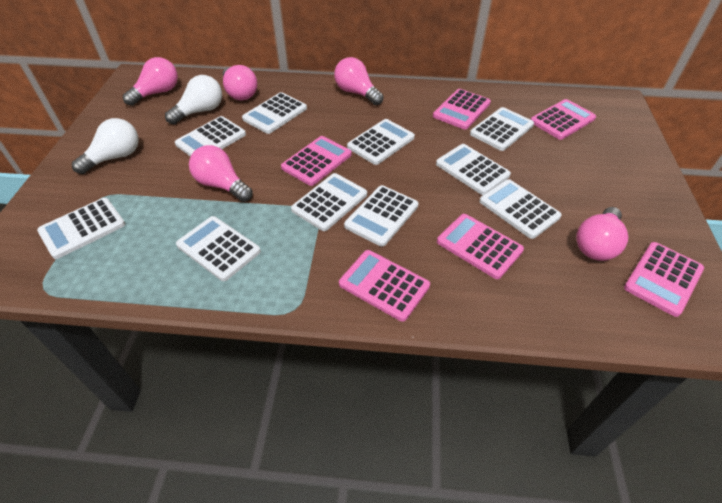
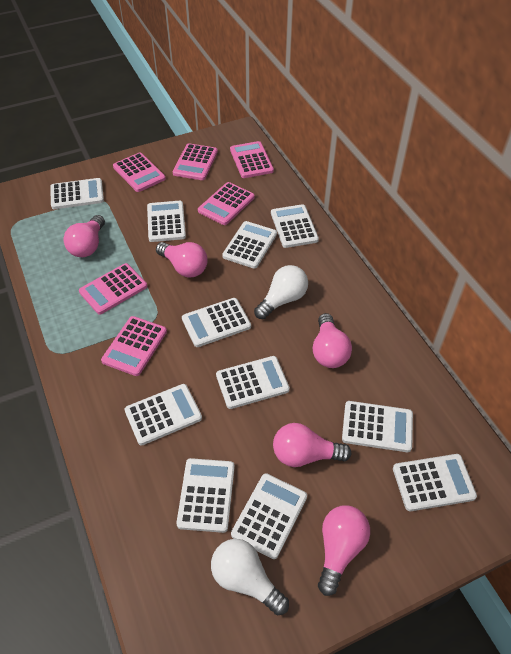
white calculator: 10 -> 11

